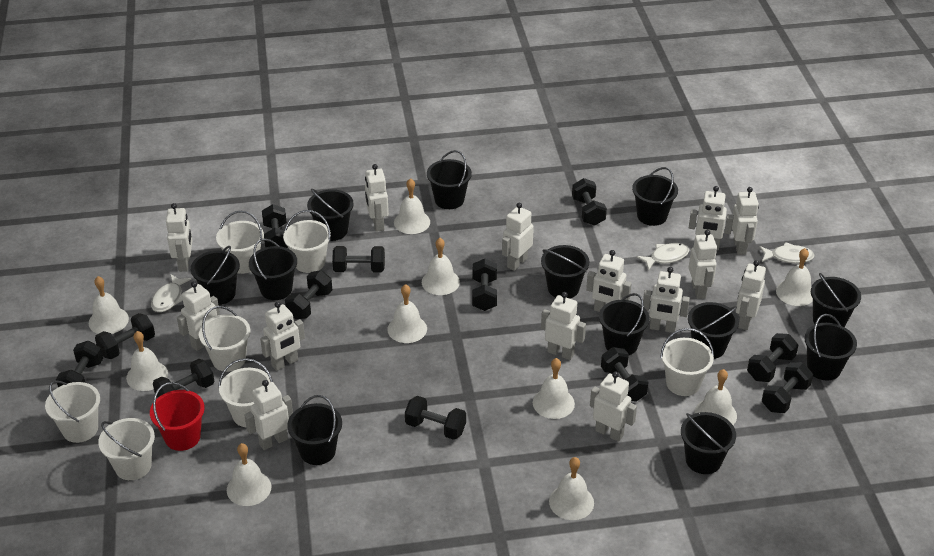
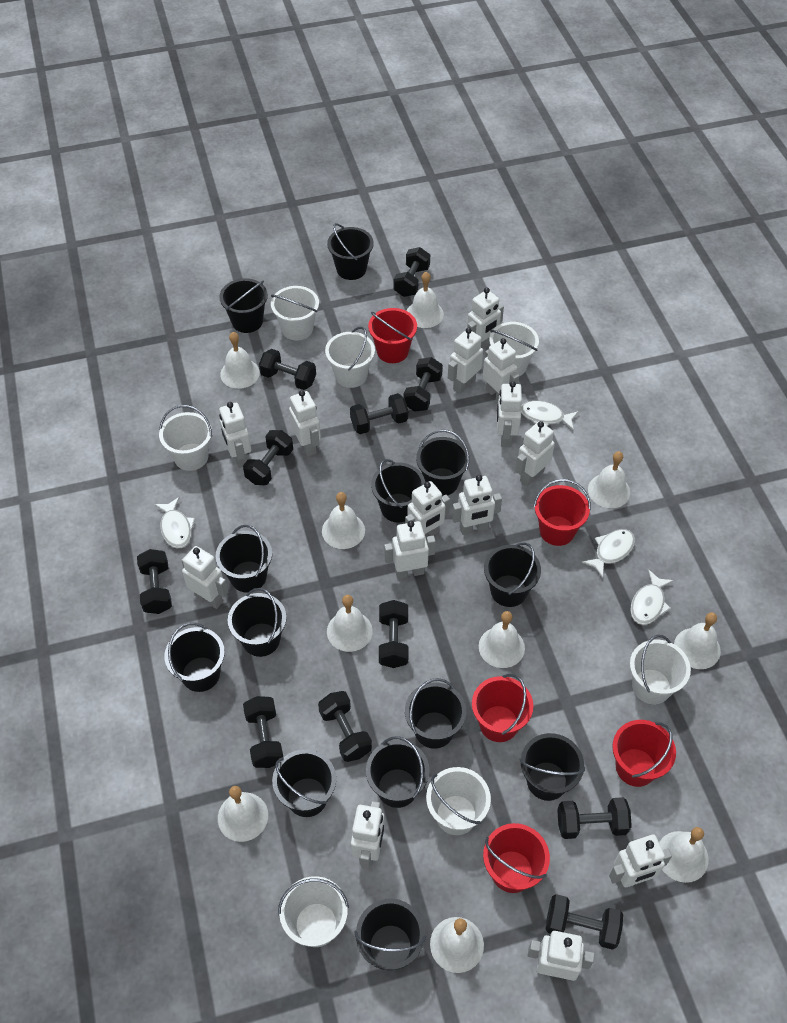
black bucket: 12 -> 13
black dumbbell: 12 -> 11
red bucket: 1 -> 5
white fish: 3 -> 4

